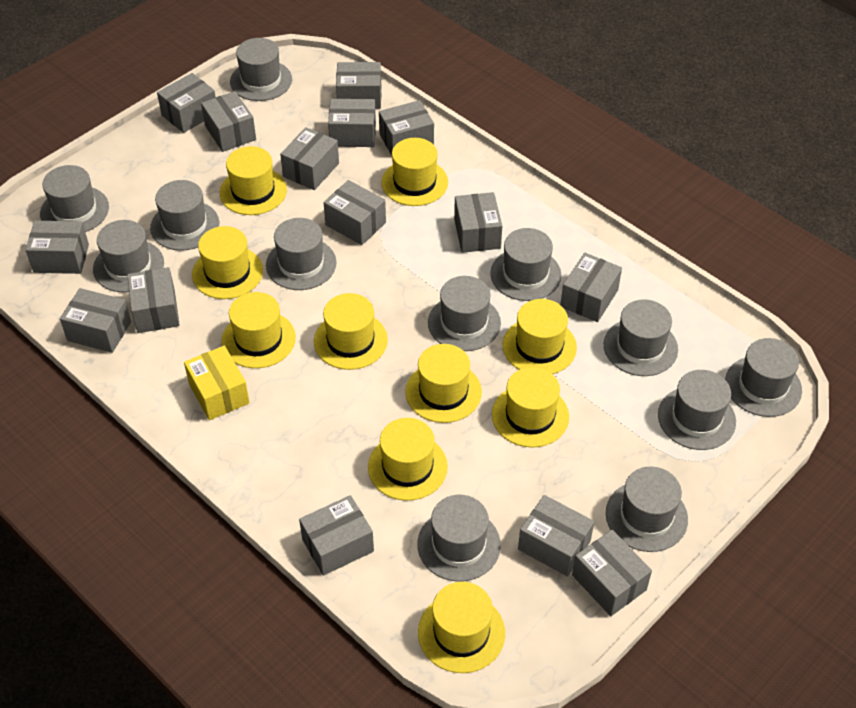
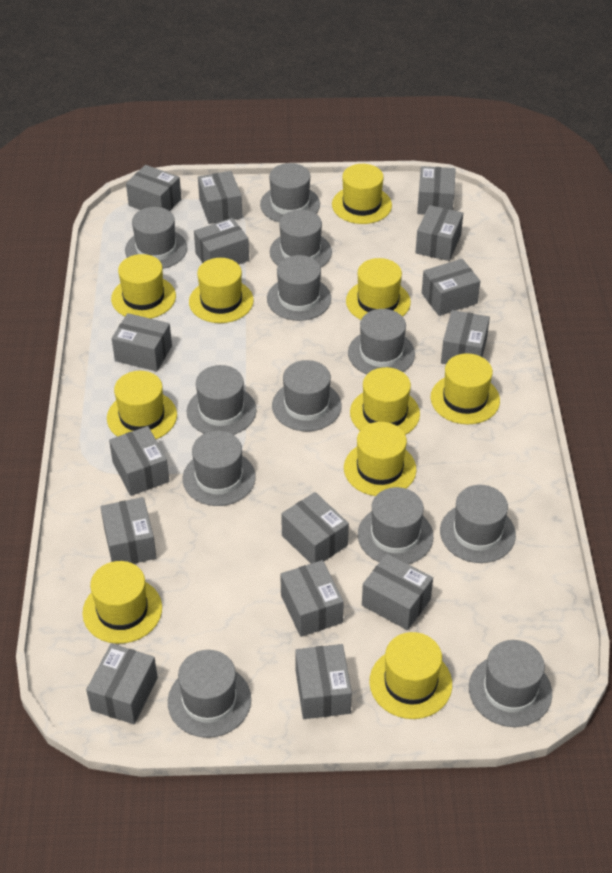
yellow box: 1 -> 0

